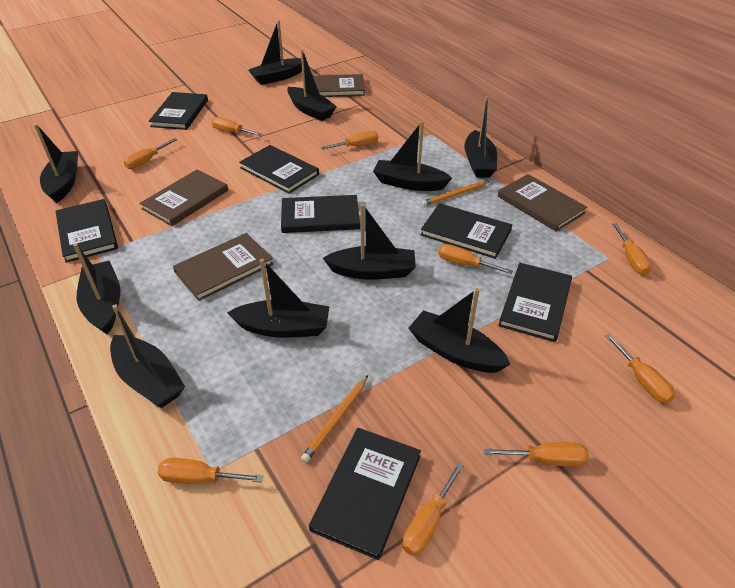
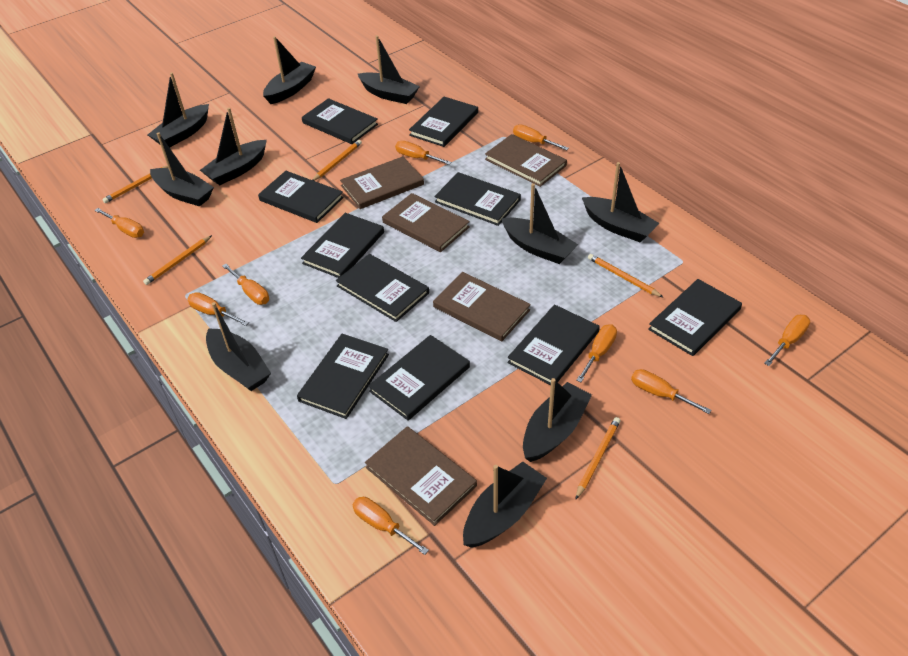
black book: 7 -> 10
brown book: 4 -> 5
orange pencil: 2 -> 5

